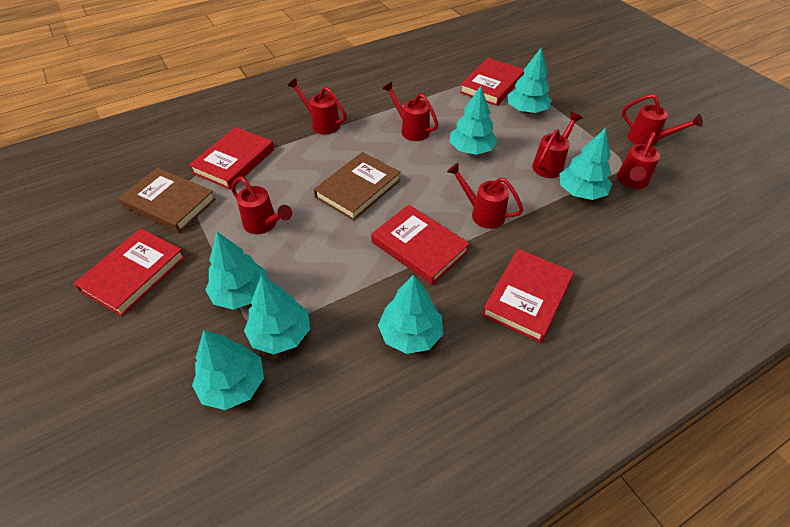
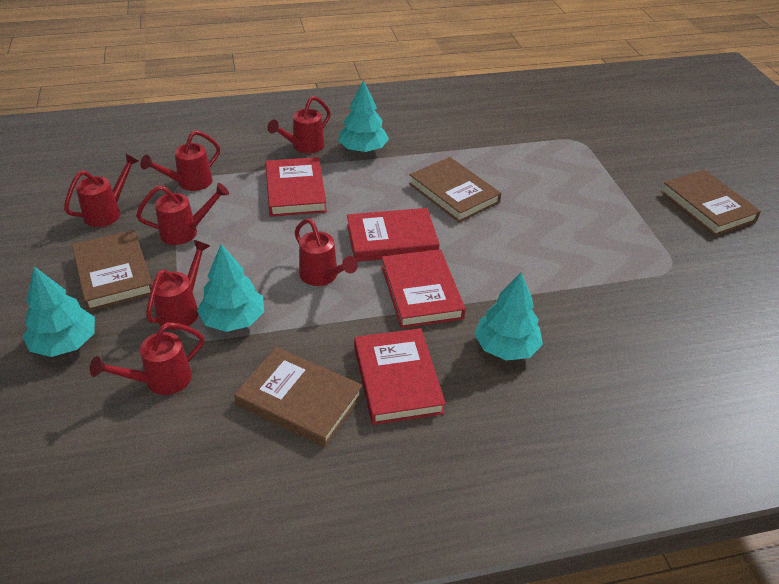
brown book: 2 -> 4
red book: 5 -> 4
turquoise tree: 7 -> 4

